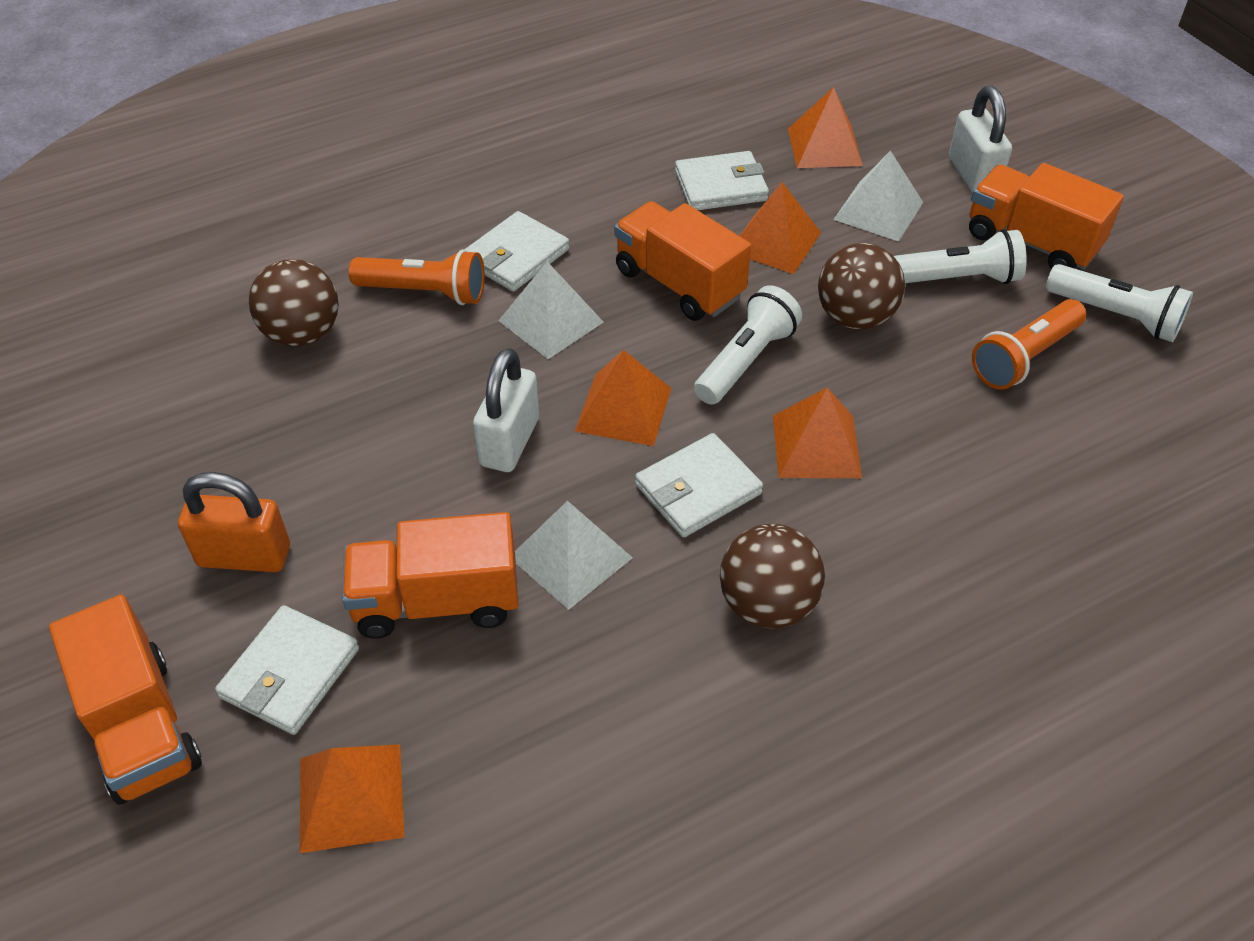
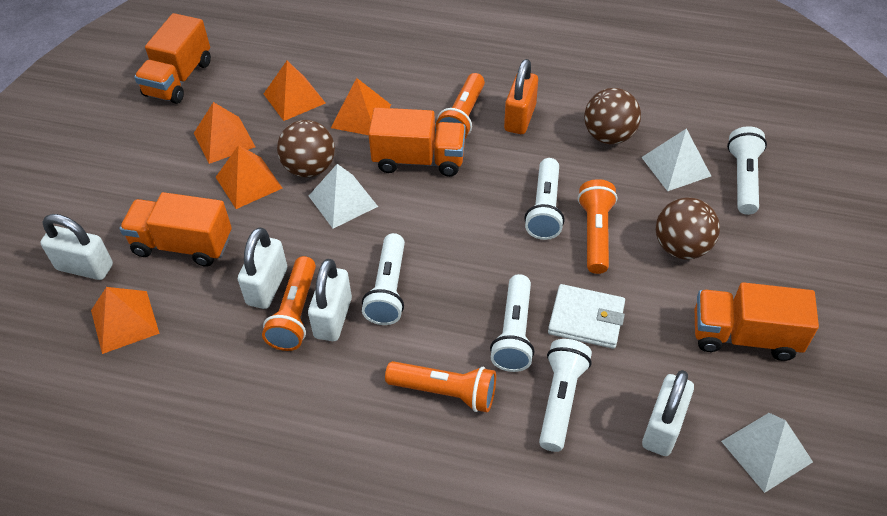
orange flashlight: 2 -> 4
white flashlight: 3 -> 5
white padlock: 2 -> 4
white wallet: 4 -> 1

